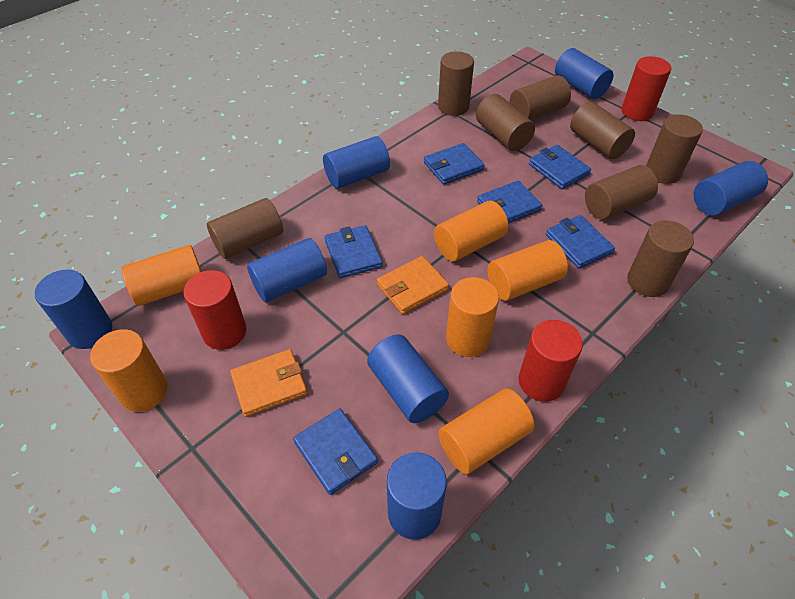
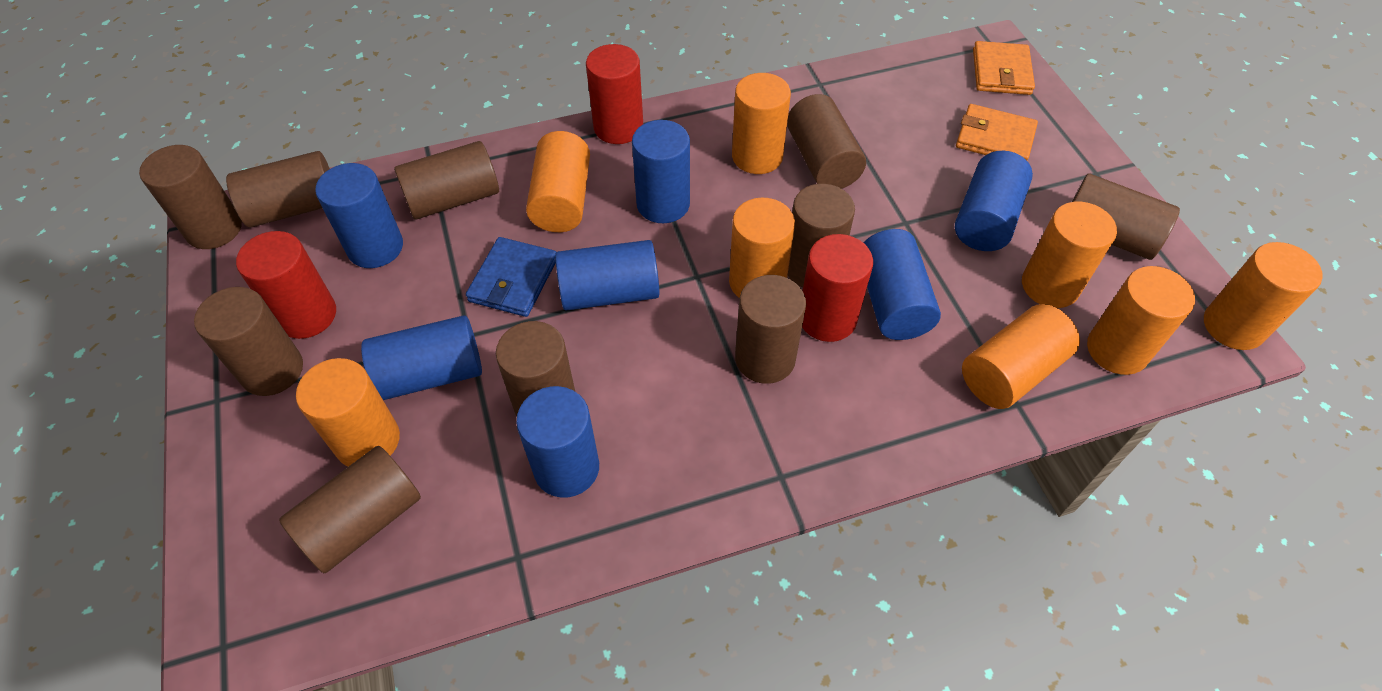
blue wallet: 6 -> 1
brown cylinder: 8 -> 10
orange cylinder: 6 -> 8

